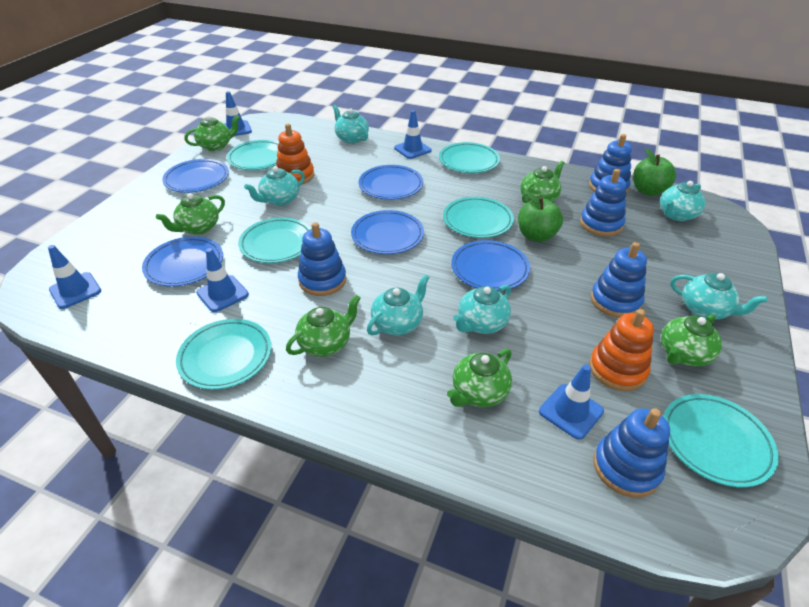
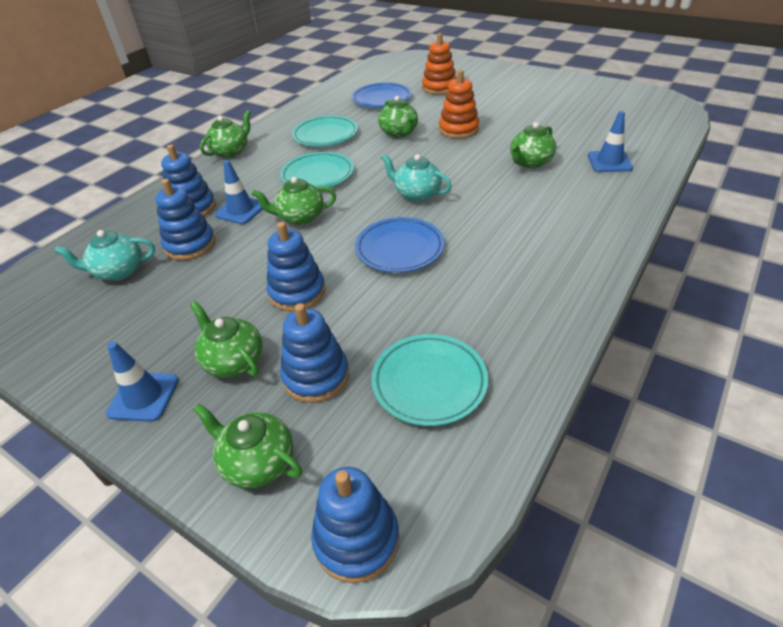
blue plate: 5 -> 2
blue traffic cone: 5 -> 3
green apple: 2 -> 0
turquoise plate: 6 -> 3
turquoise teapot: 6 -> 2

